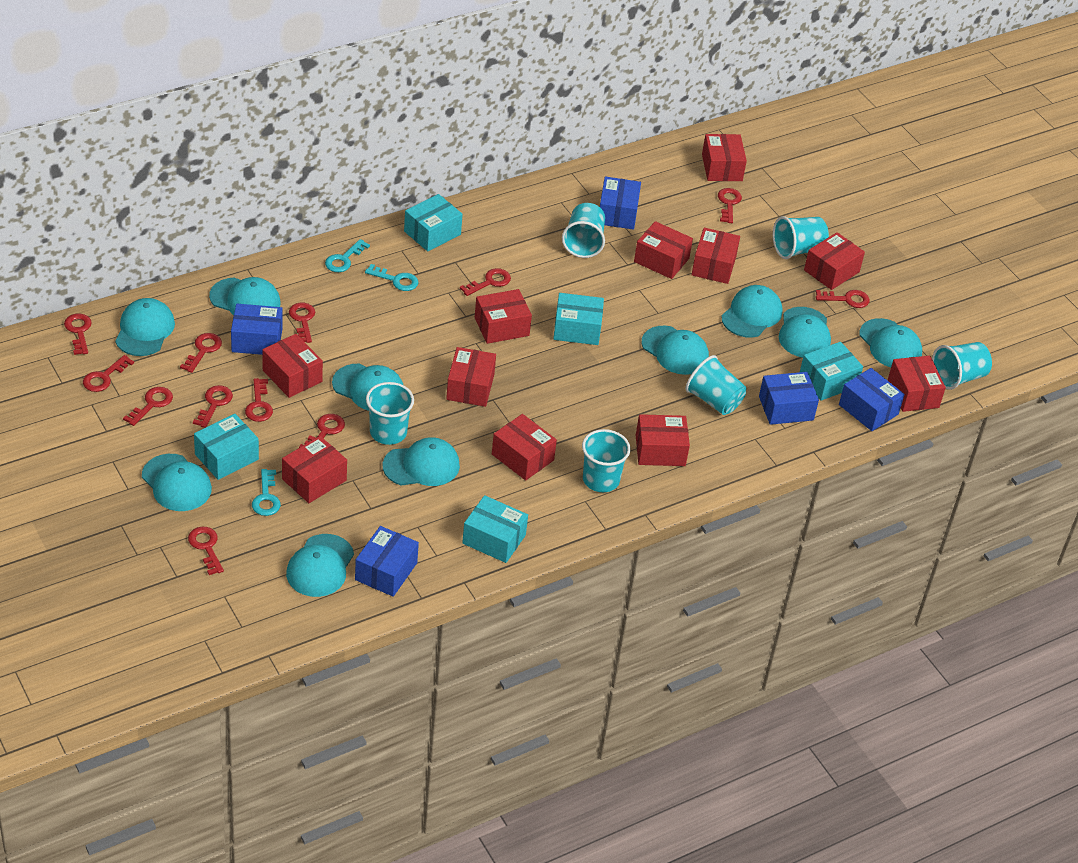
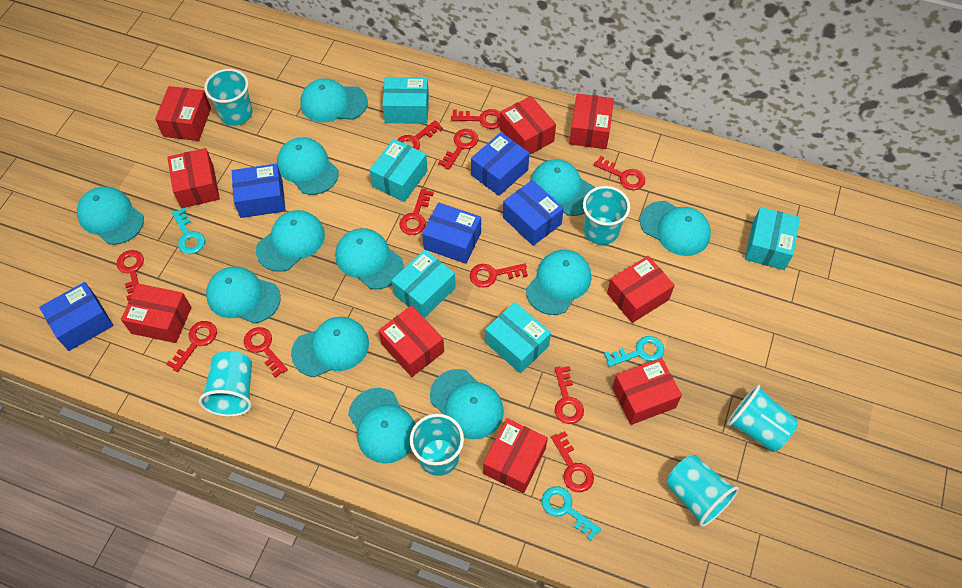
red box: 11 -> 9
red key: 12 -> 11
turquoise cap: 10 -> 12

